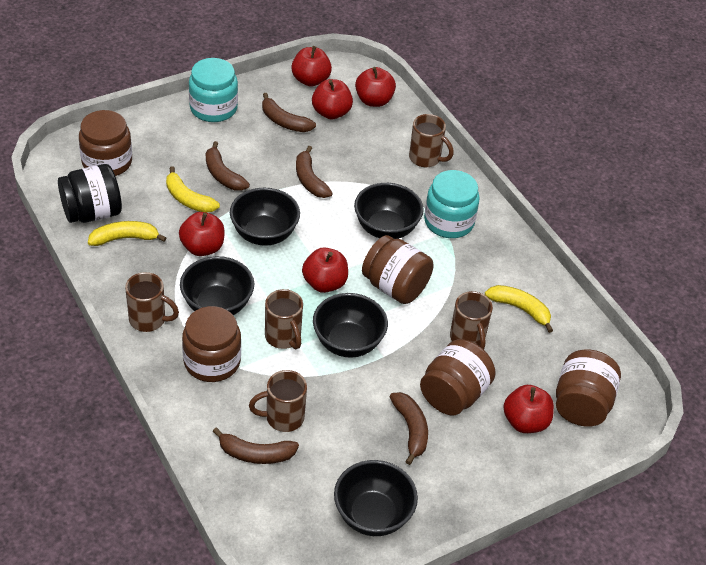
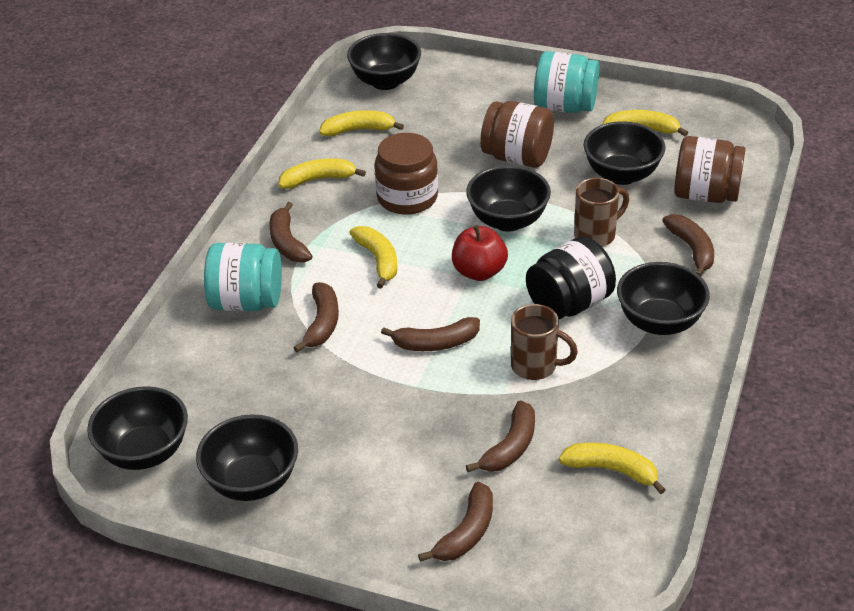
black bowl: 5 -> 6
brown banana: 5 -> 6
brown jar: 5 -> 3
brown mug: 5 -> 2
red apple: 6 -> 1
yellow banana: 3 -> 5

